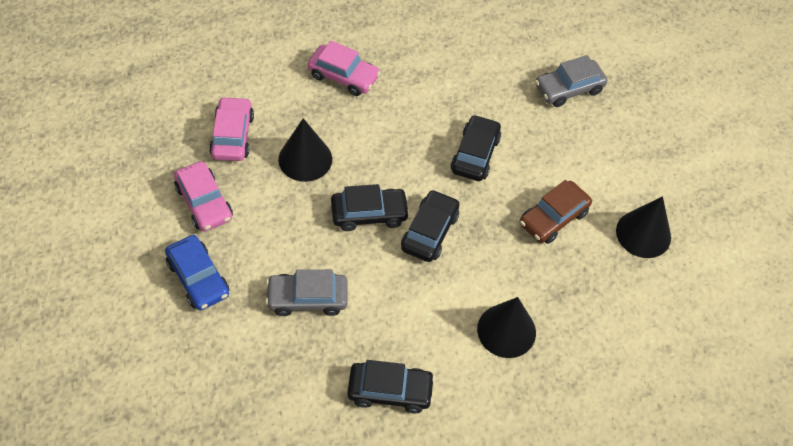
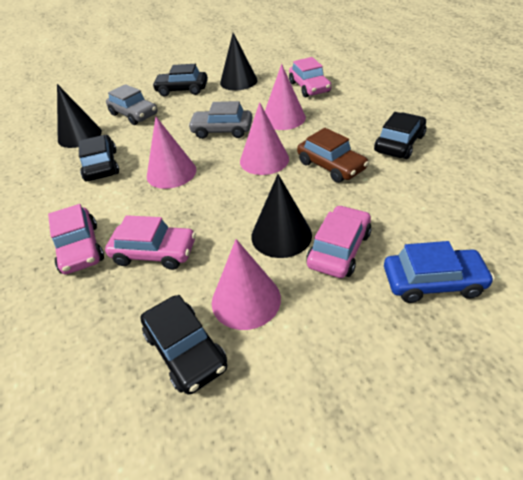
pink car: 3 -> 4
pink cone: 0 -> 4

